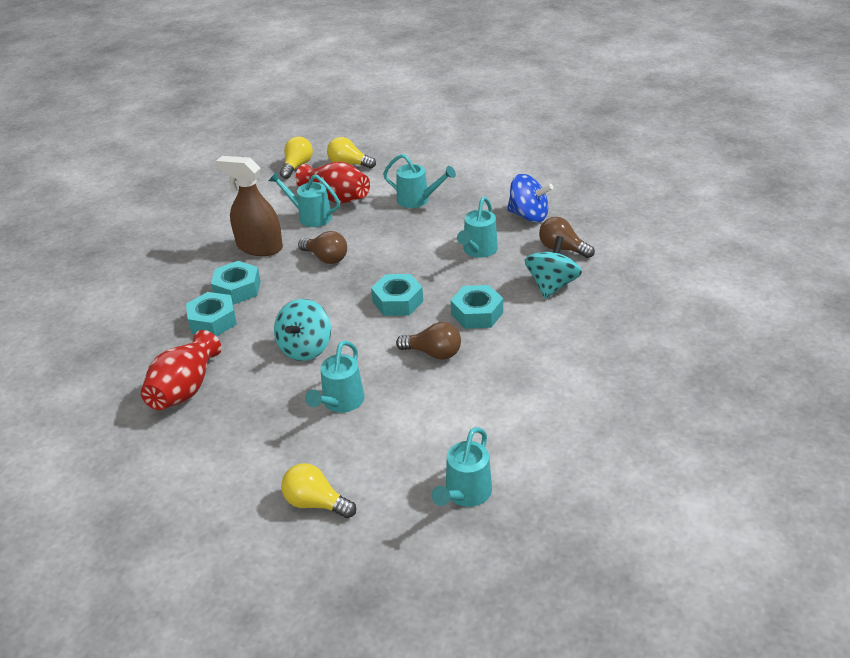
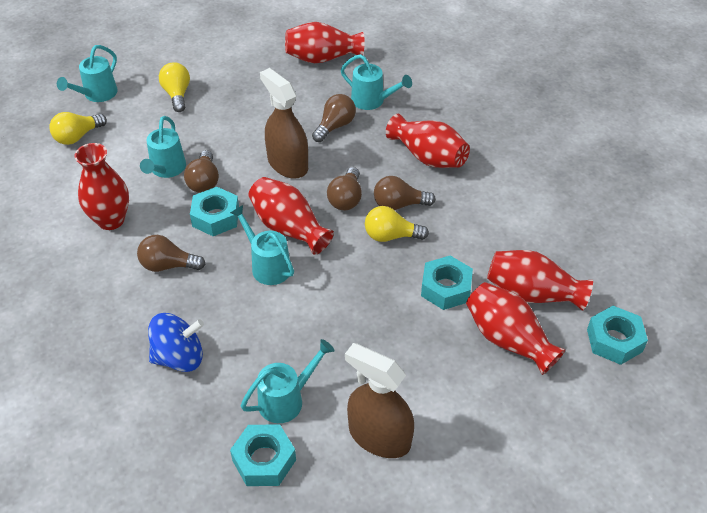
brown light bulb: 3 -> 5
brown spray bottle: 1 -> 2
red vase: 2 -> 6
turquoise spinning top: 2 -> 0

